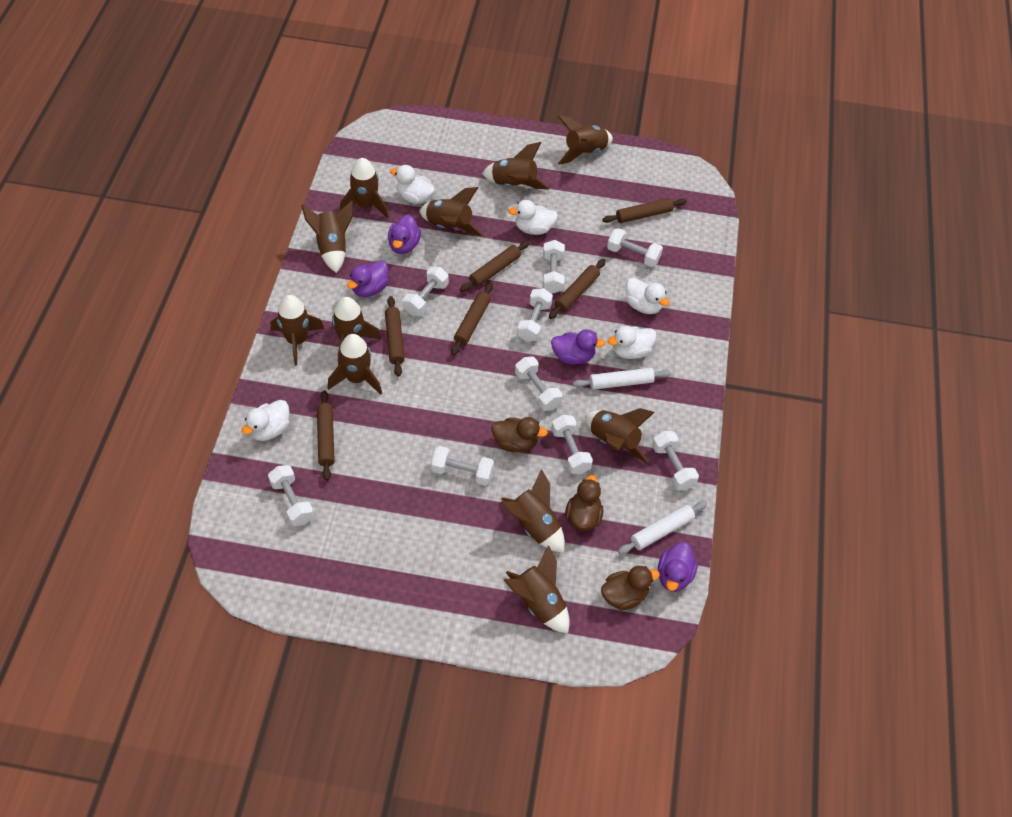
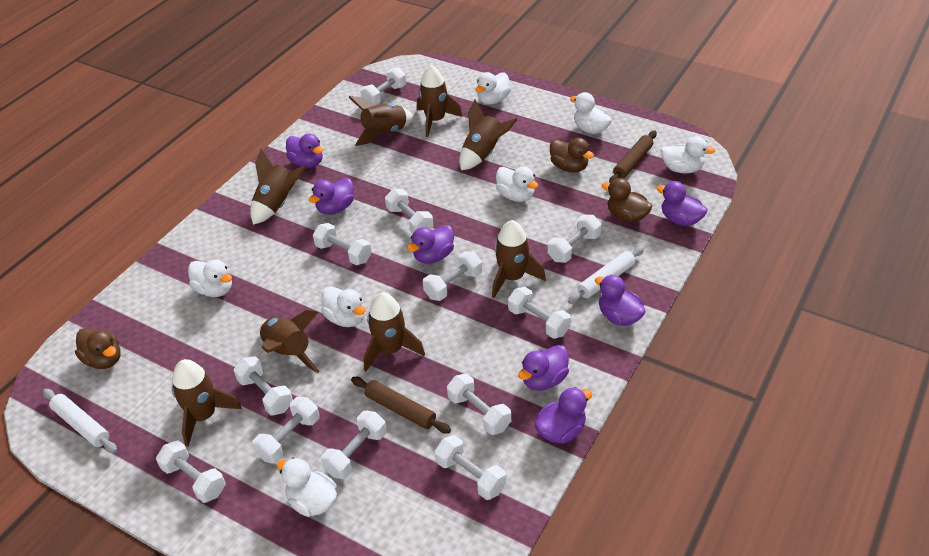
brown rocket: 11 -> 8
brown rolling pin: 6 -> 2
purple duck: 4 -> 7
white duck: 5 -> 7
white dumbbell: 9 -> 12

